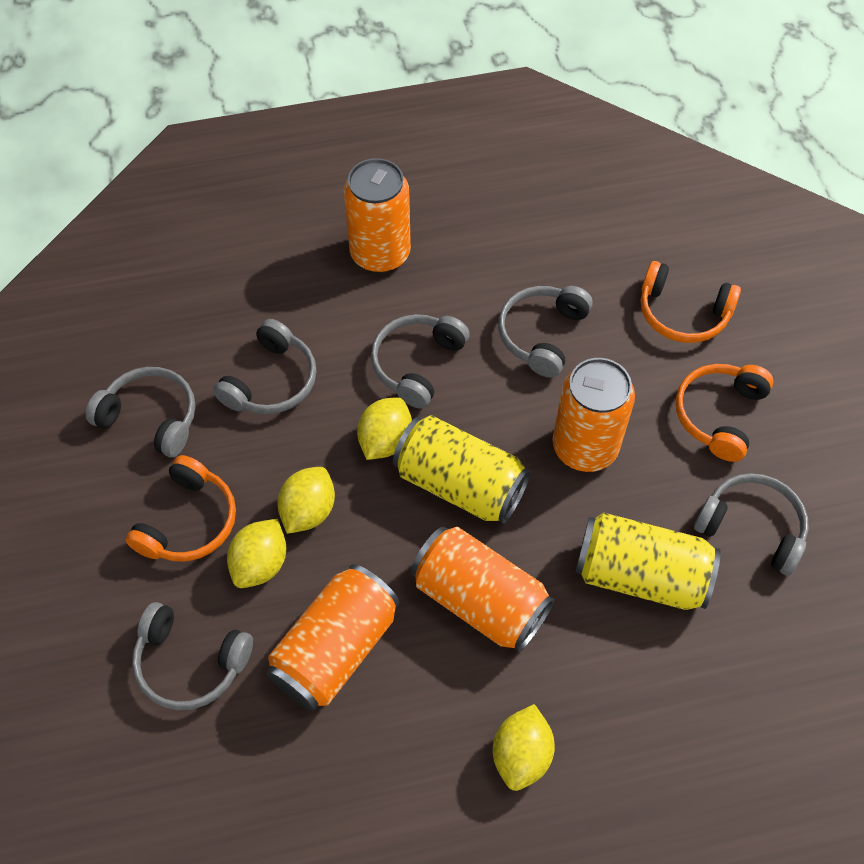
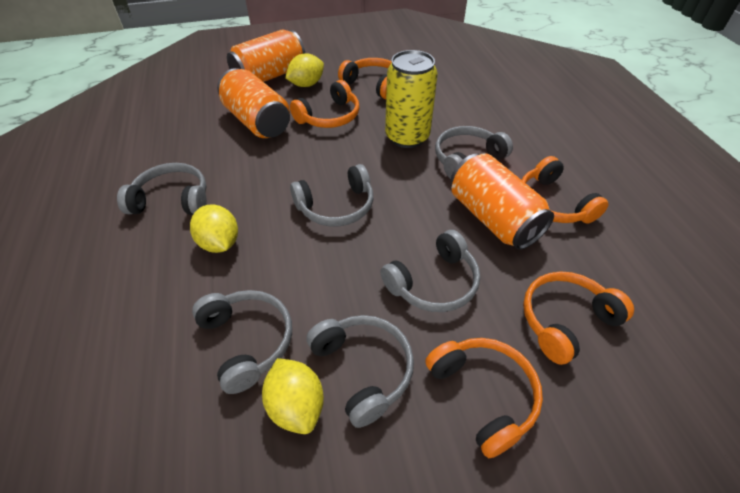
orange can: 4 -> 3
orange headphones: 3 -> 5
yellow can: 2 -> 1
yellow lemon: 4 -> 3

